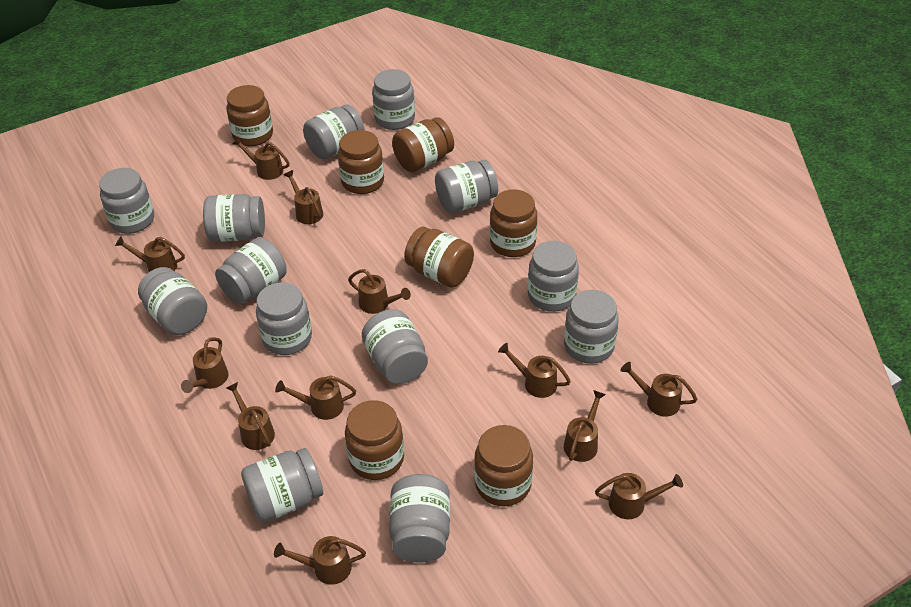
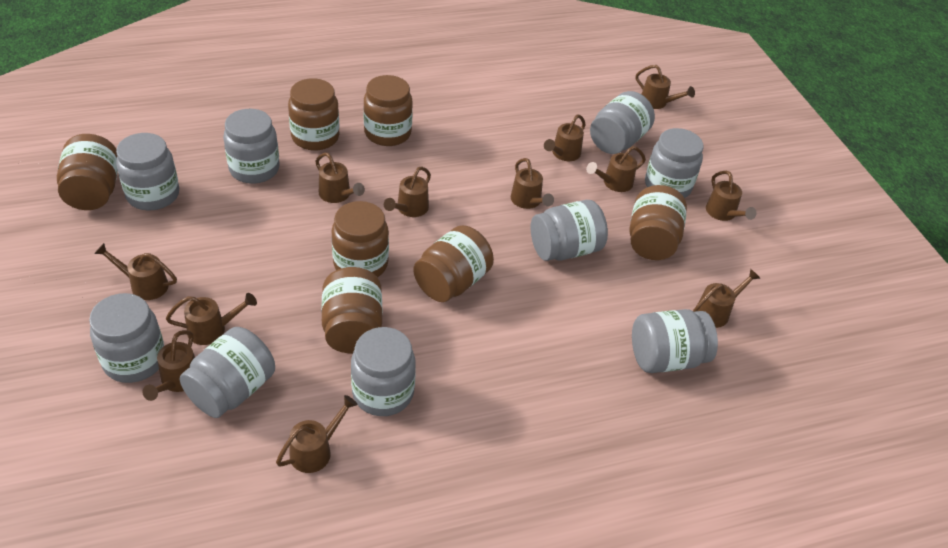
grey jar: 13 -> 9

